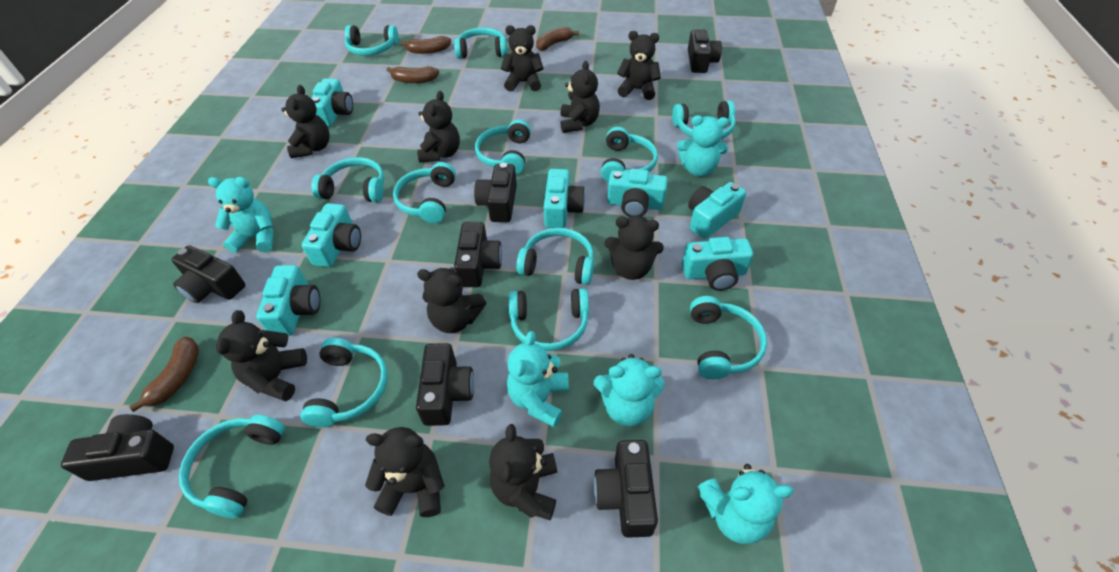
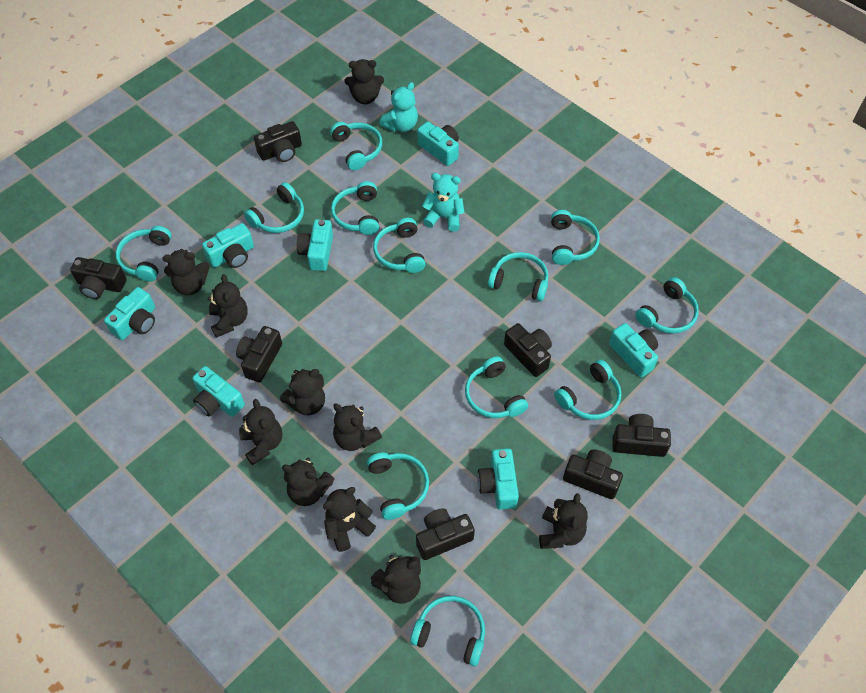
brown banana: 4 -> 0
turquoise teddy bear: 5 -> 2

